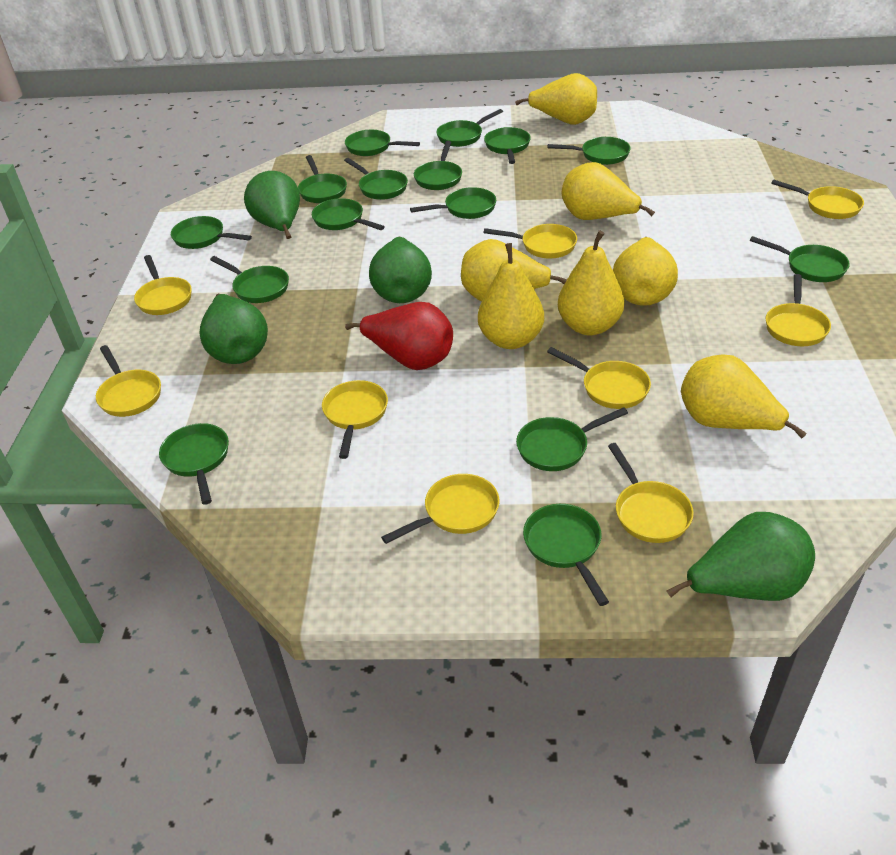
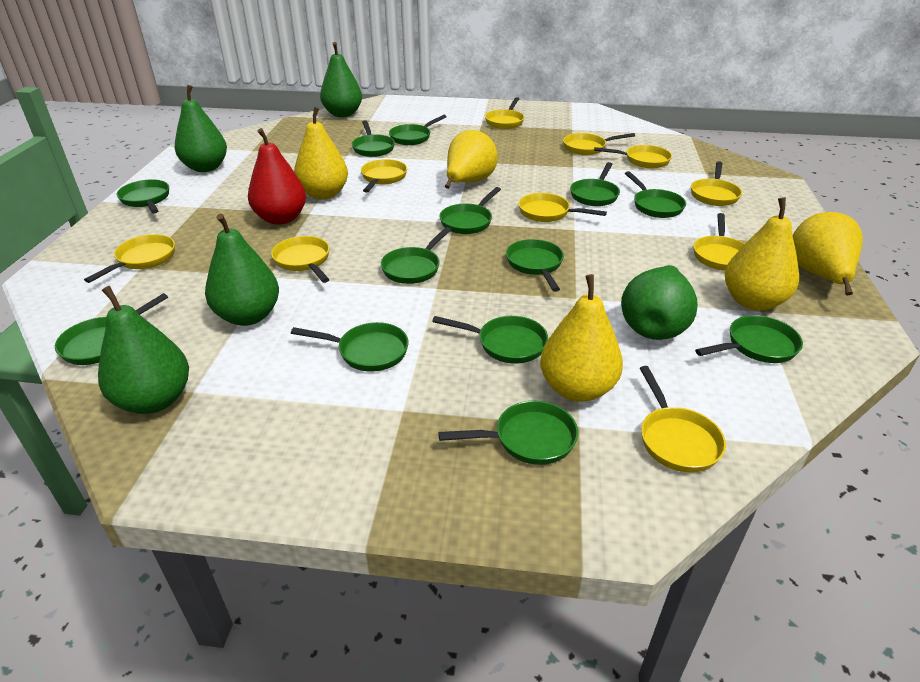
green pan: 15 -> 13
green pear: 4 -> 5
yellow pan: 9 -> 10
yellow pear: 7 -> 5

